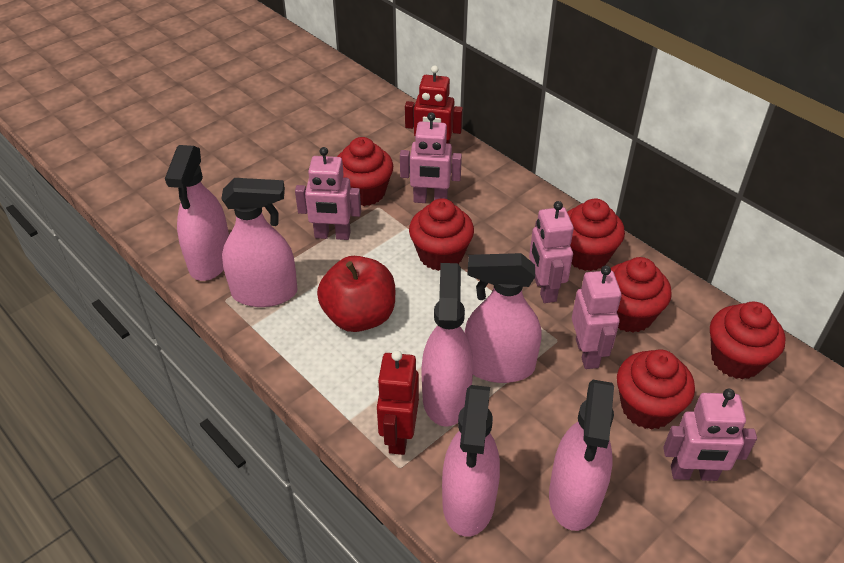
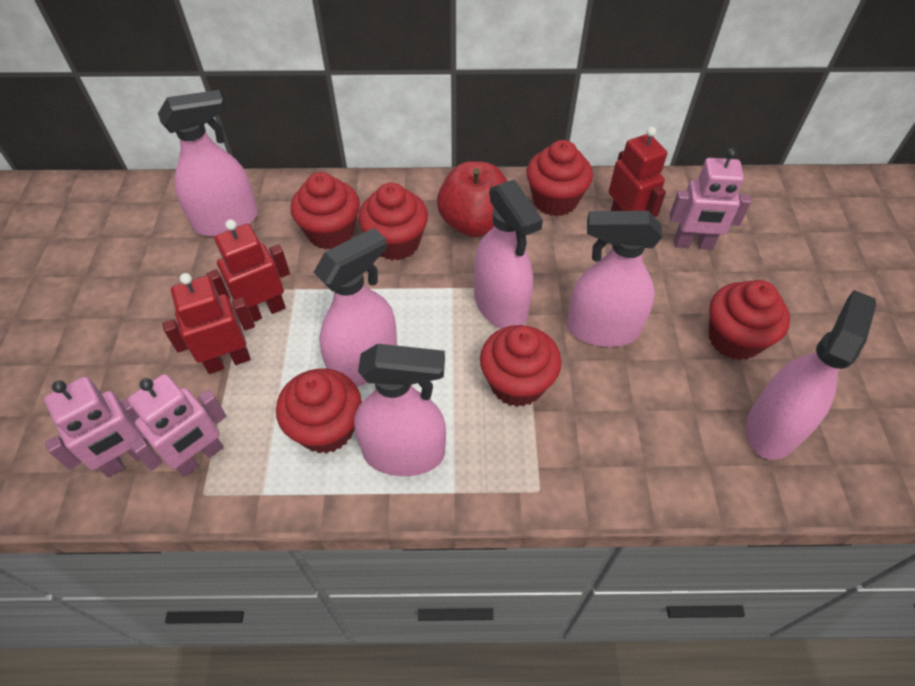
pink robot: 5 -> 3
red robot: 2 -> 3

